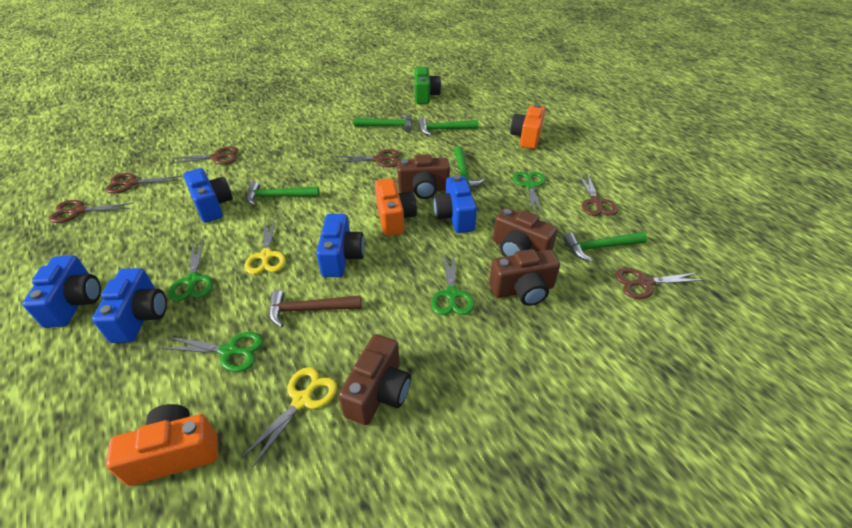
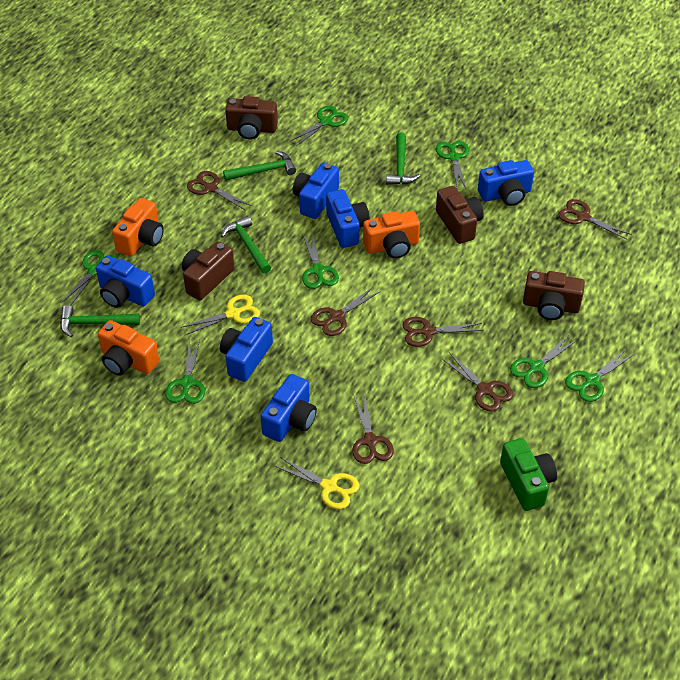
blue camera: 5 -> 6
brown hammer: 1 -> 0
green hammer: 5 -> 4
green scissors: 4 -> 7

